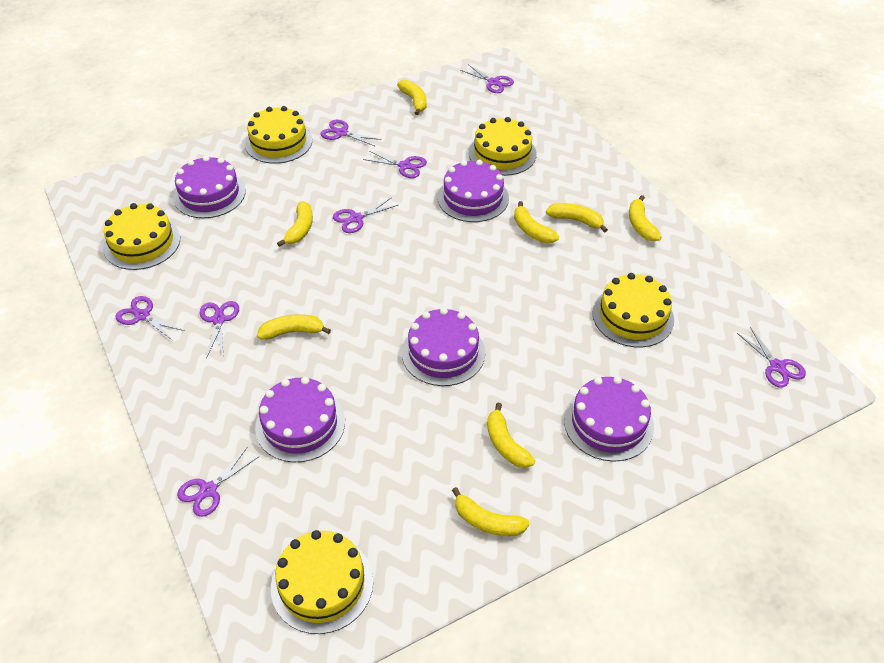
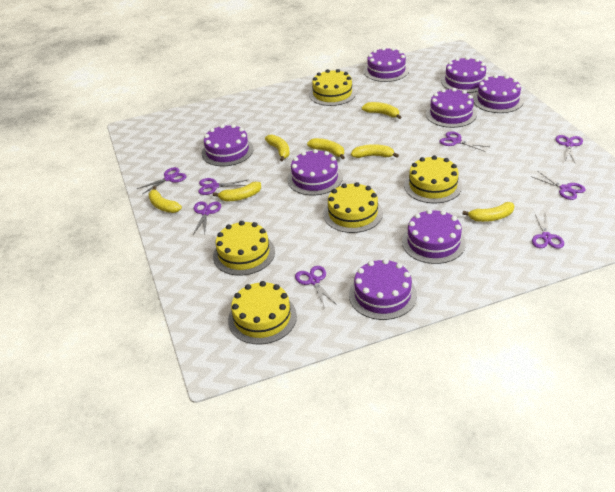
purple cake: 5 -> 8
yellow banana: 8 -> 7

